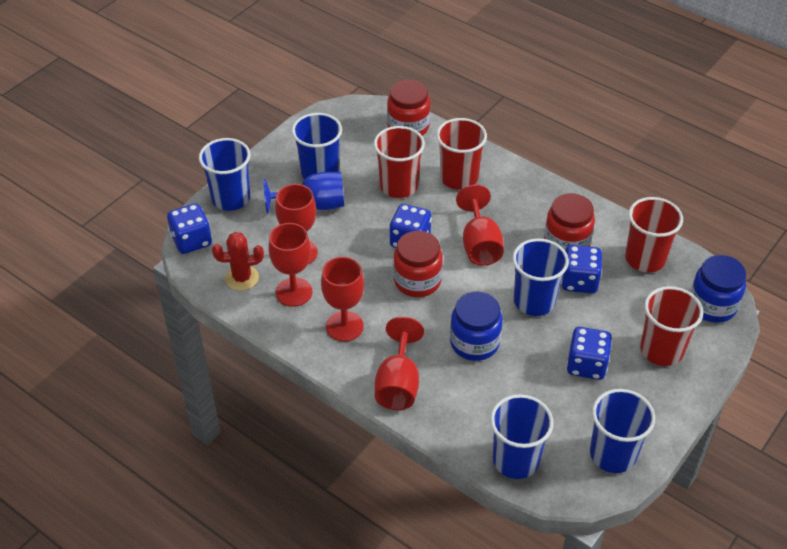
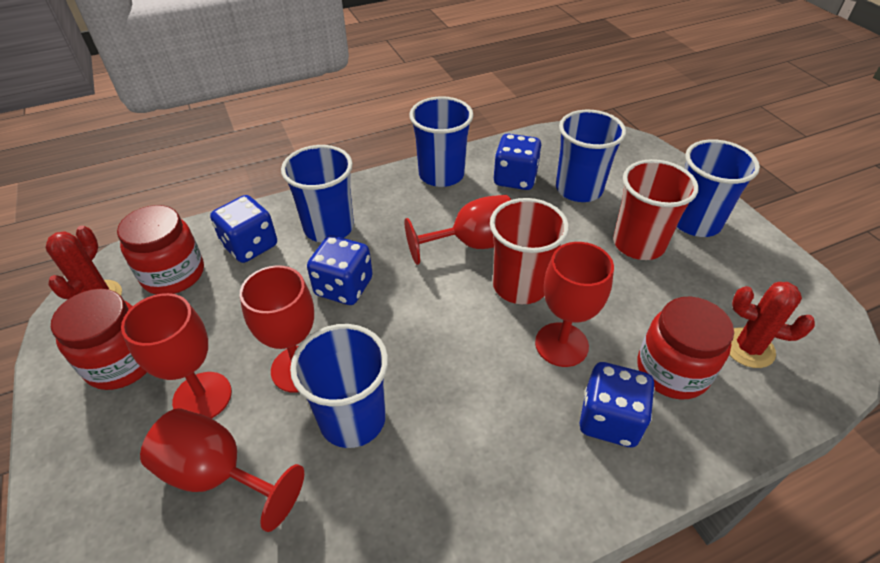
blue goblet: 1 -> 0
blue jar: 2 -> 0
red cactus: 1 -> 2
red cup: 4 -> 2

